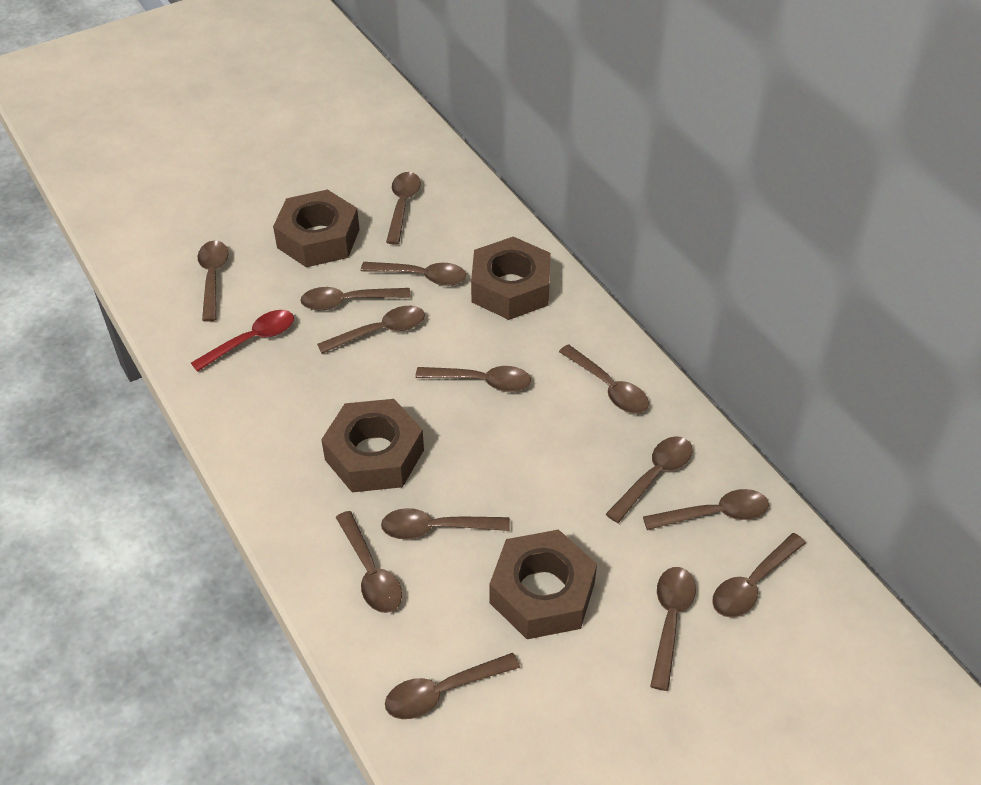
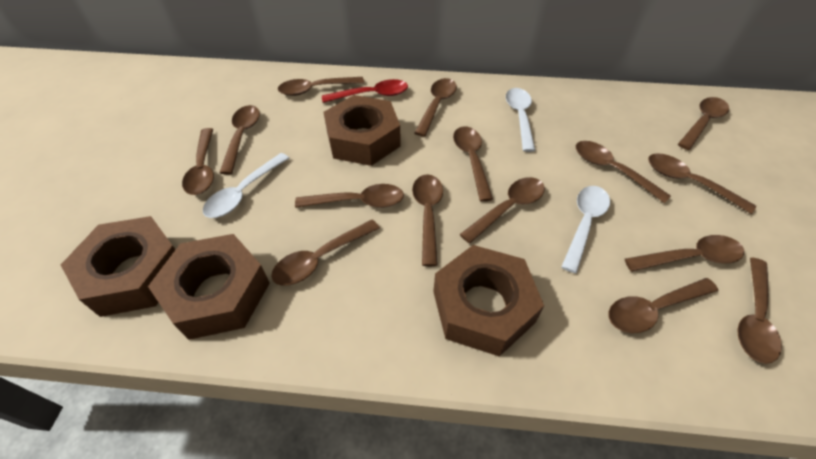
brown spoon: 14 -> 15
white spoon: 0 -> 3

